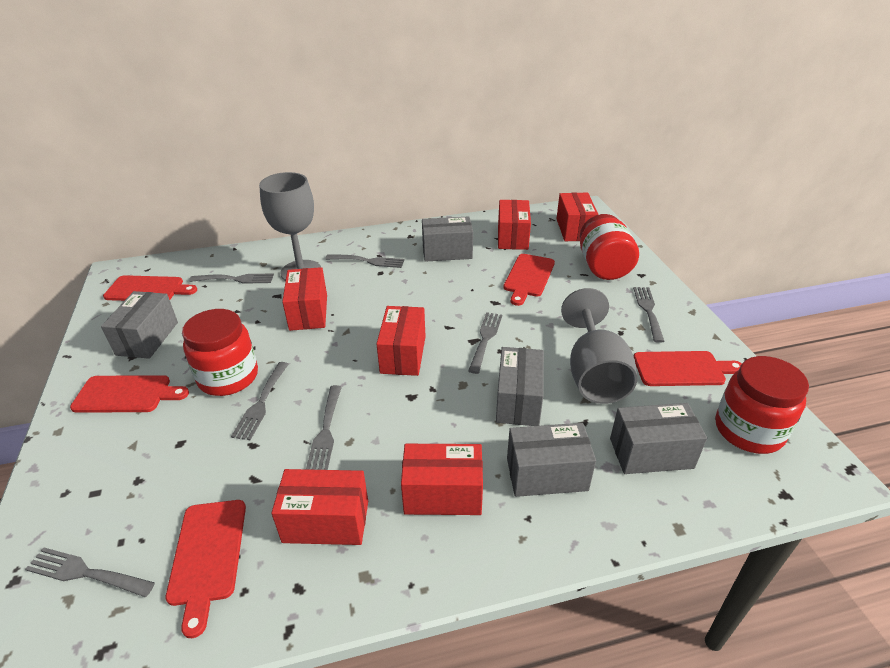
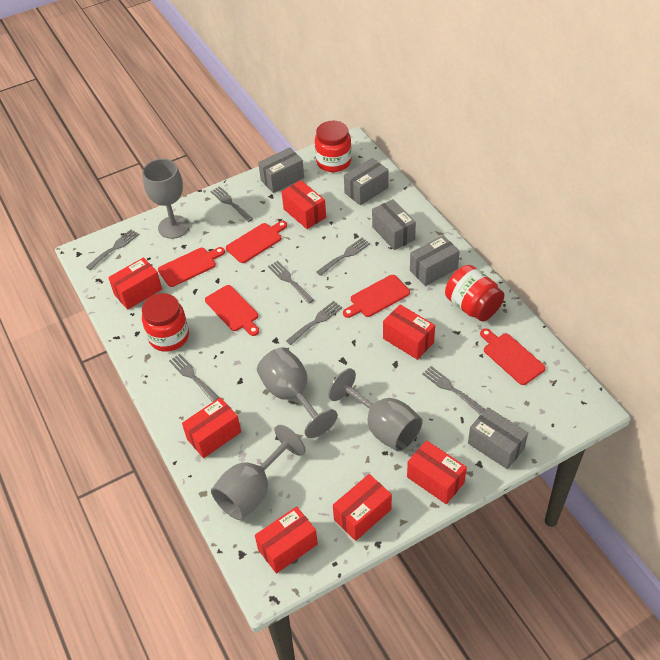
grey goblet: 2 -> 4
red box: 6 -> 7

